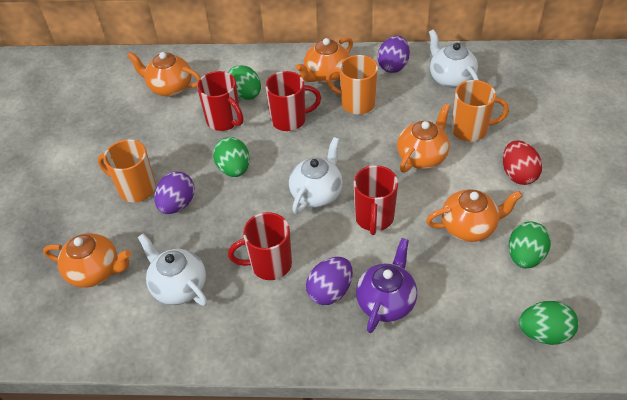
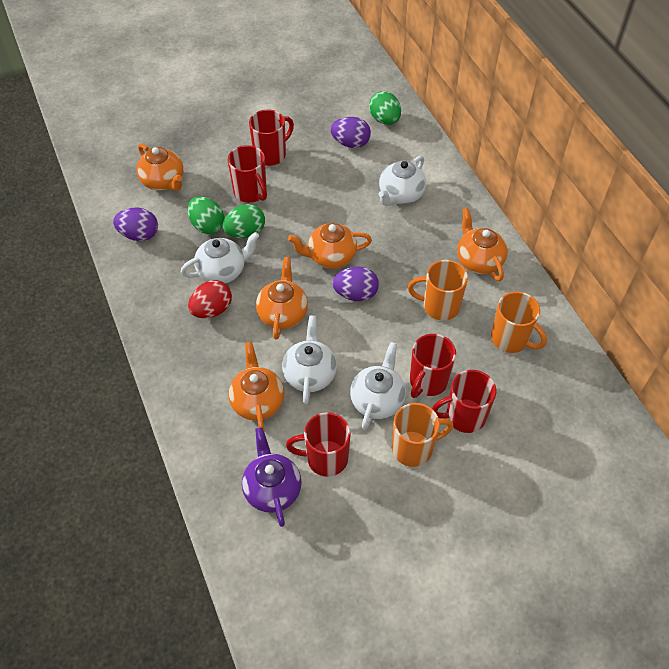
green egg: 4 -> 3
red mug: 4 -> 5
white teapot: 3 -> 4

